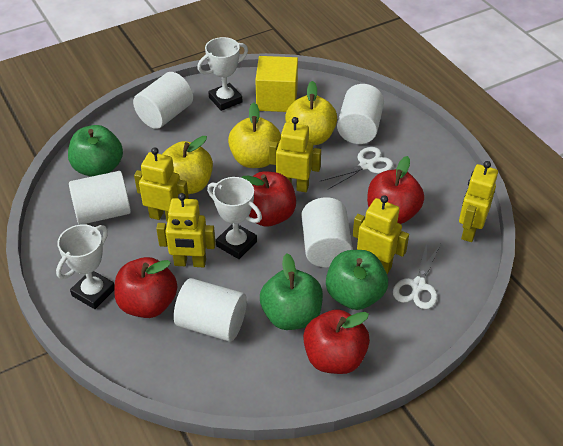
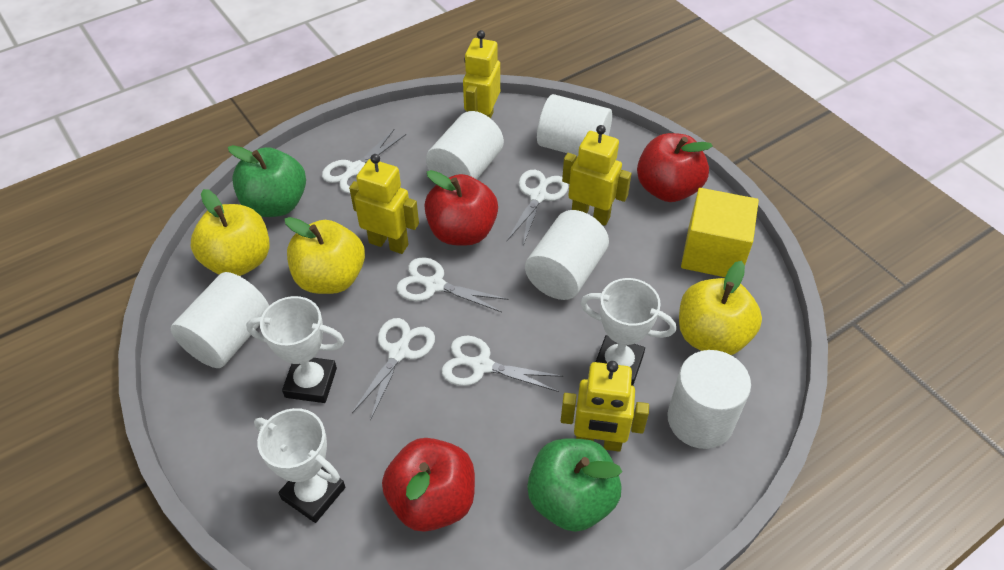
green apple: 3 -> 2
red apple: 4 -> 3
white scissors: 2 -> 5
yellow robot: 5 -> 4

